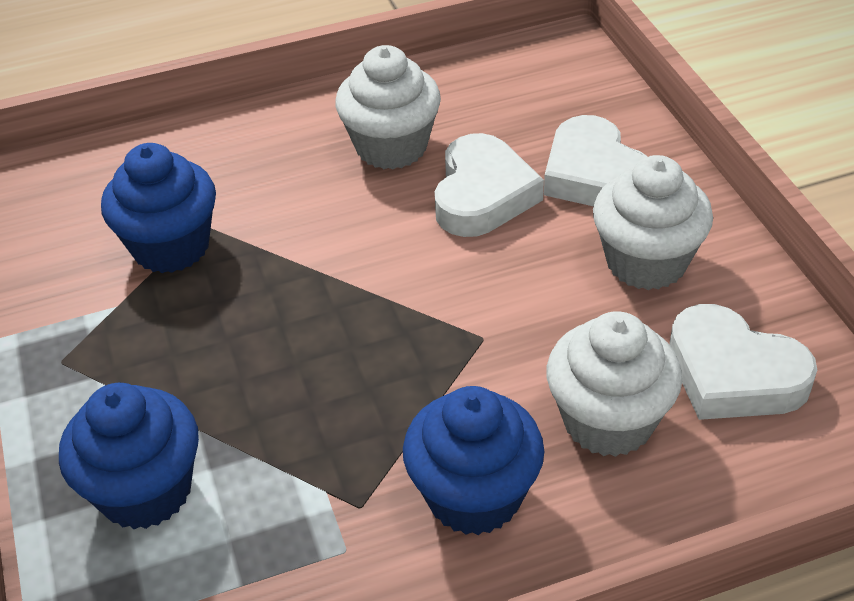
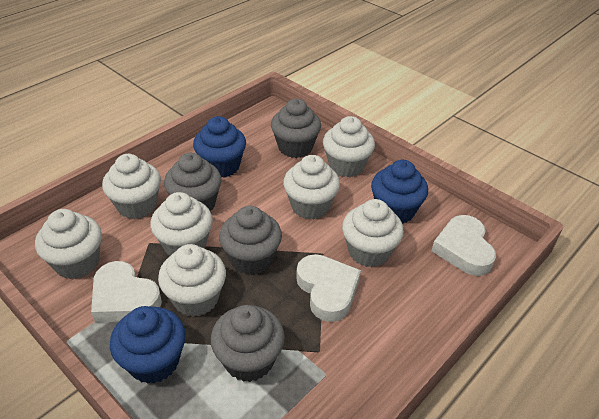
grey cupcake: 0 -> 4
white cupcake: 3 -> 7

